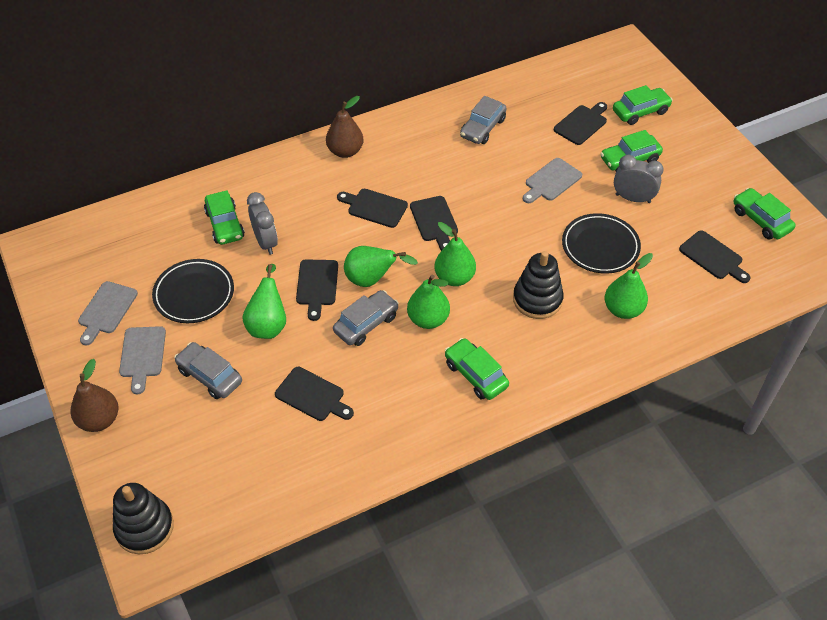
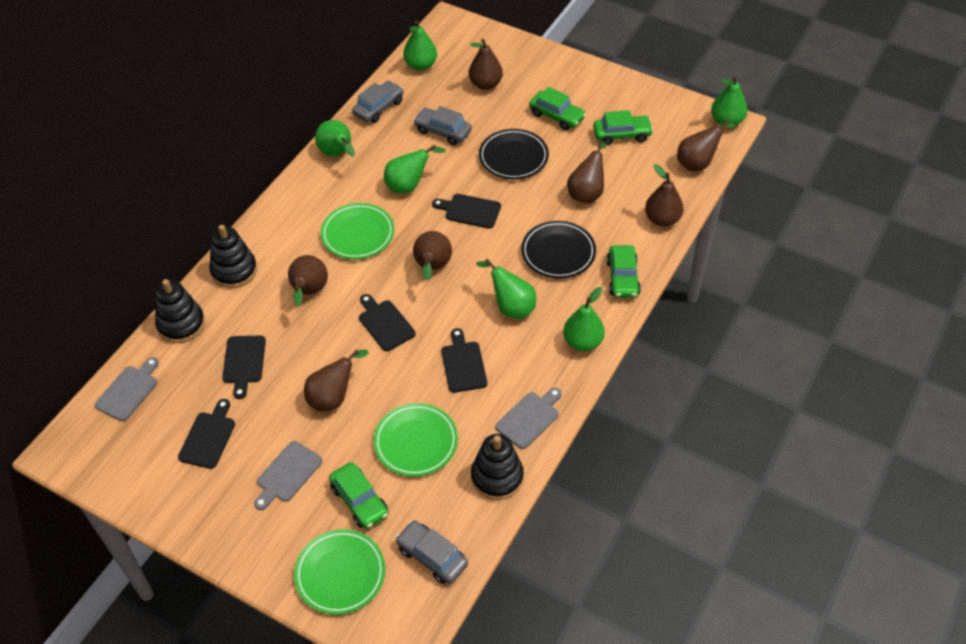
black cutting board: 6 -> 5
black stacking toy: 2 -> 3
brown pear: 2 -> 7
green car: 5 -> 4
green pear: 5 -> 6
green plate: 0 -> 3
grey clock: 2 -> 0

